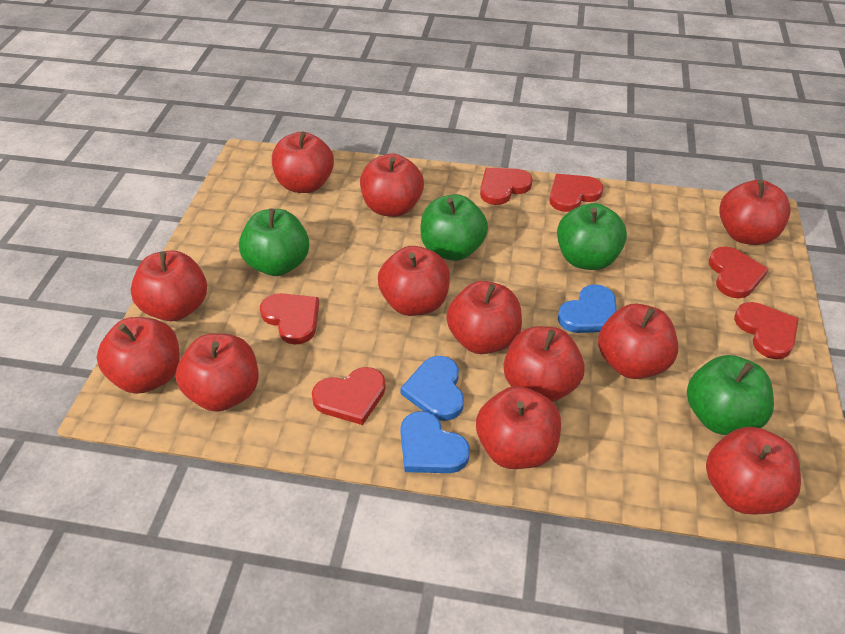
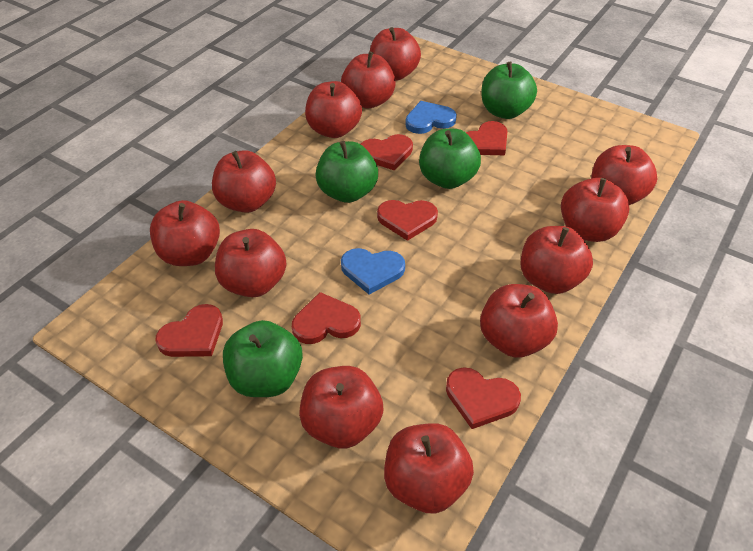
blue heart: 3 -> 2

